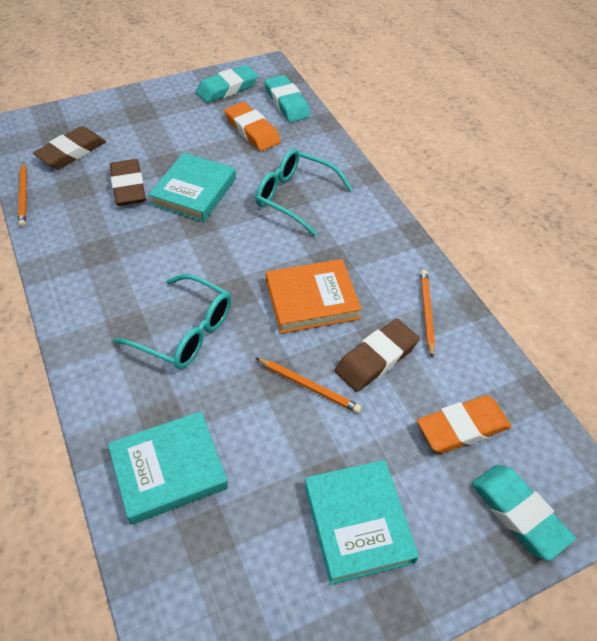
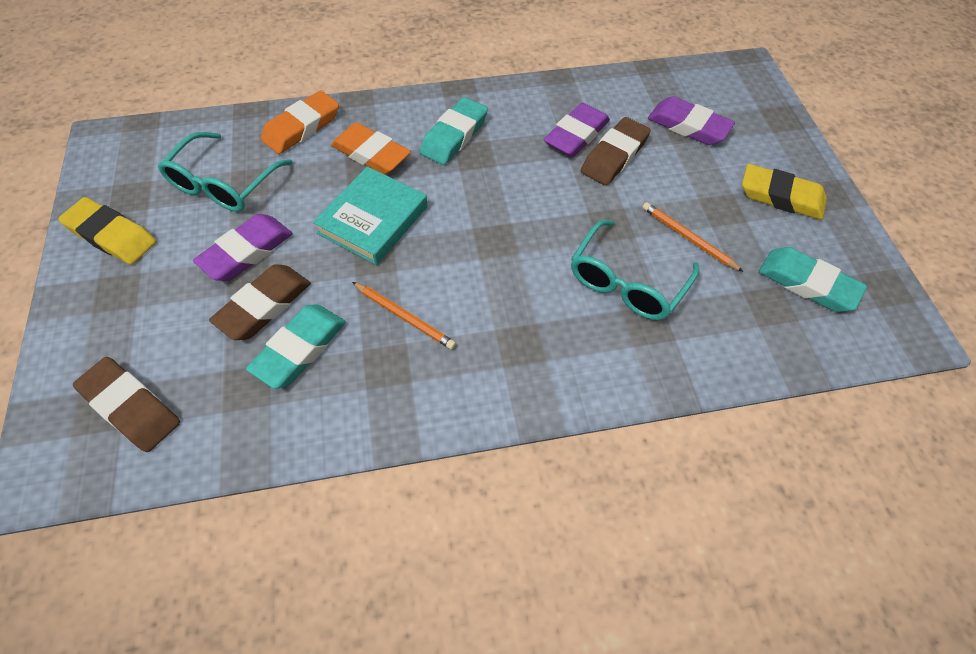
orange book: 1 -> 0
orange pencil: 3 -> 2
purple eraser: 0 -> 3
turquoise book: 3 -> 1
yellow eraser: 0 -> 2

